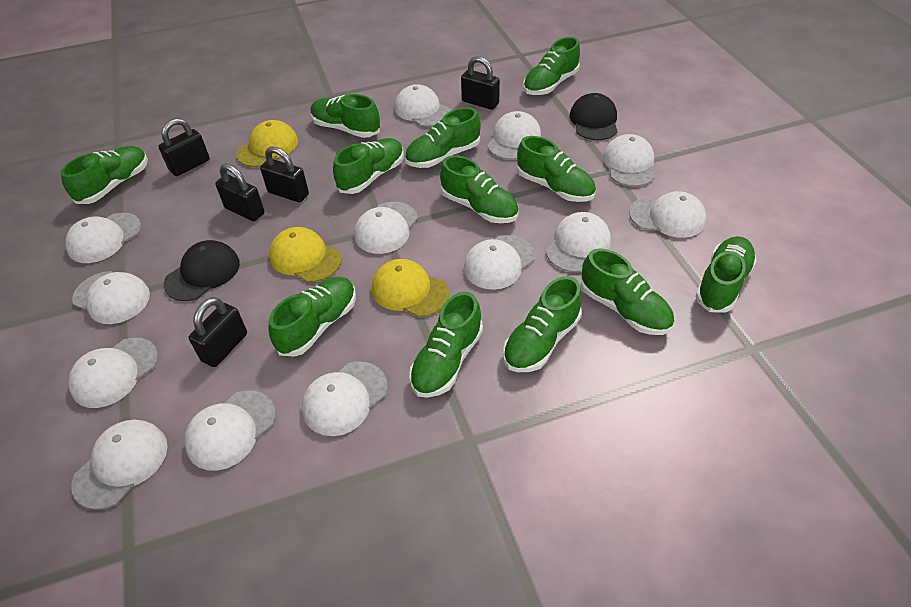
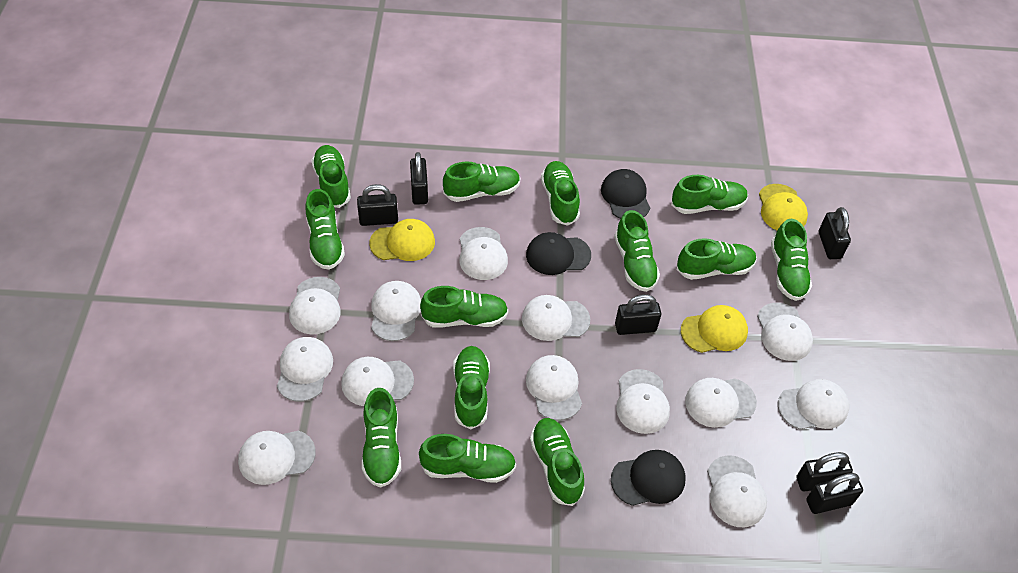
black cap: 2 -> 3
black padlock: 5 -> 6
green shoe: 12 -> 13

